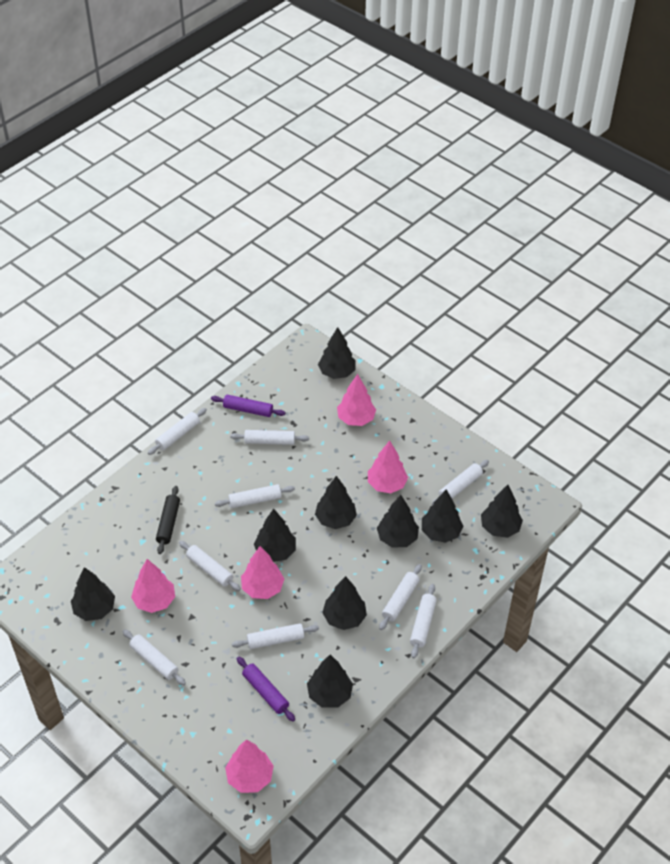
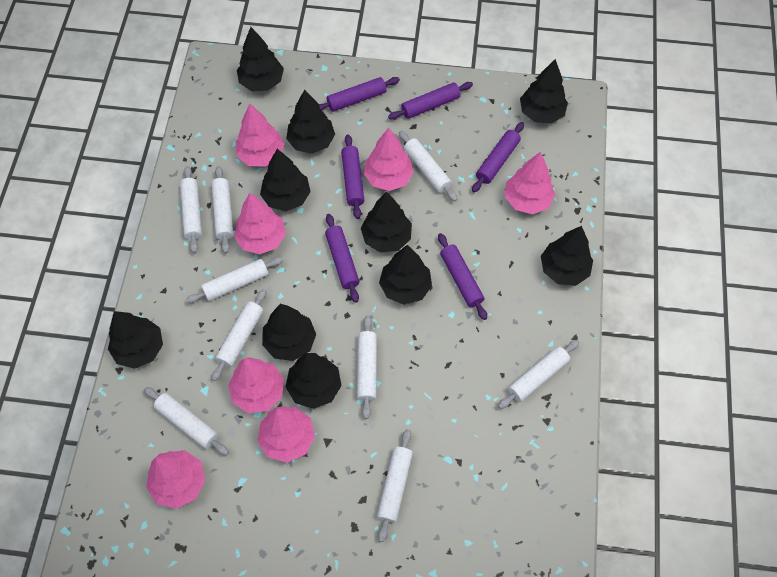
black rolling pin: 1 -> 0
black tree: 9 -> 10
pink tree: 5 -> 7
purple rolling pin: 2 -> 6

